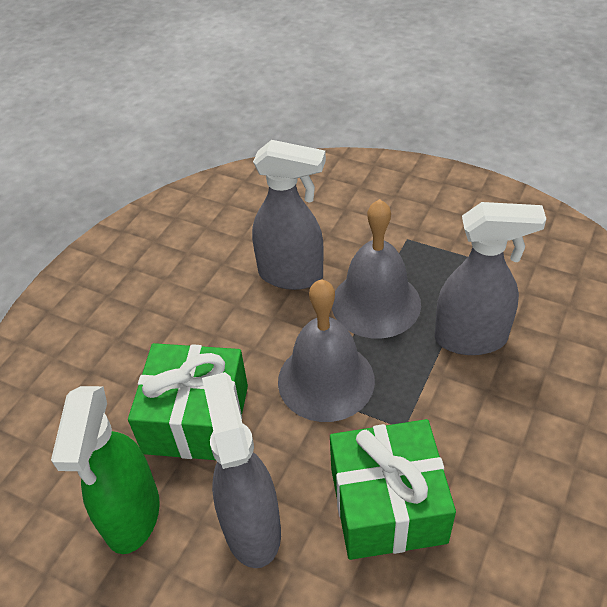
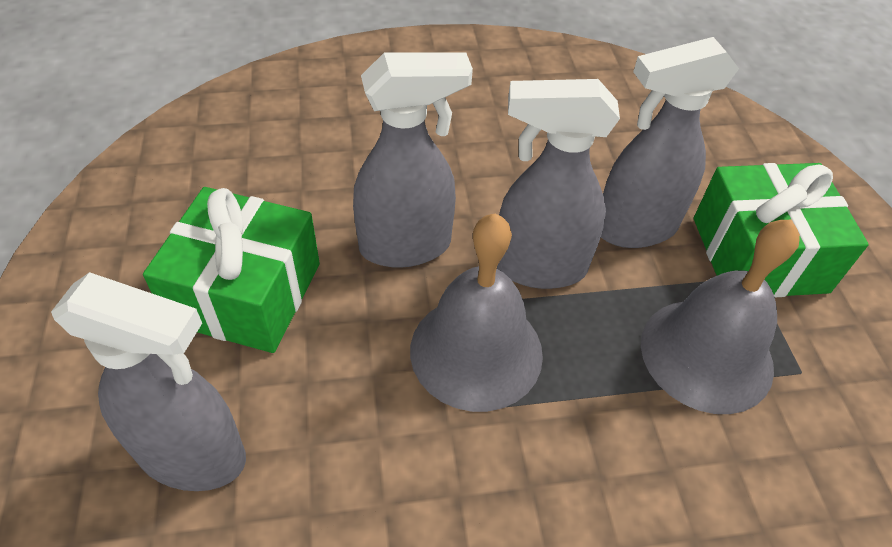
green spray bottle: 1 -> 0
grey spray bottle: 3 -> 4

